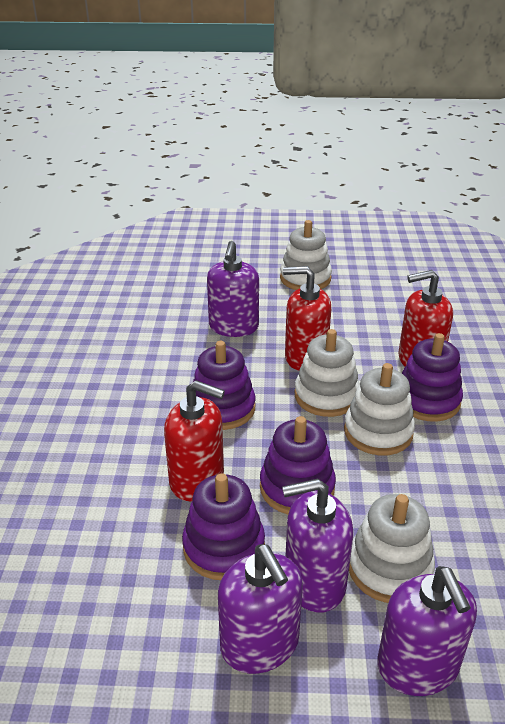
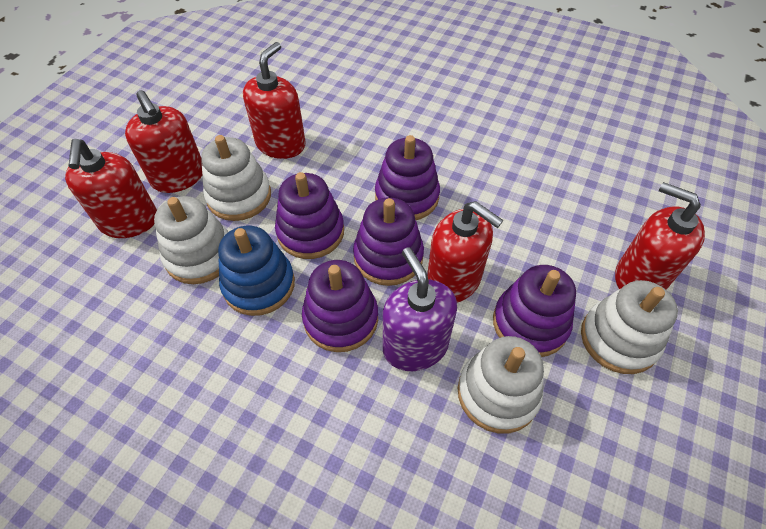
blue stacking toy: 0 -> 1
purple soap dispenser: 4 -> 1
purple stacking toy: 4 -> 5
red soap dispenser: 3 -> 5

